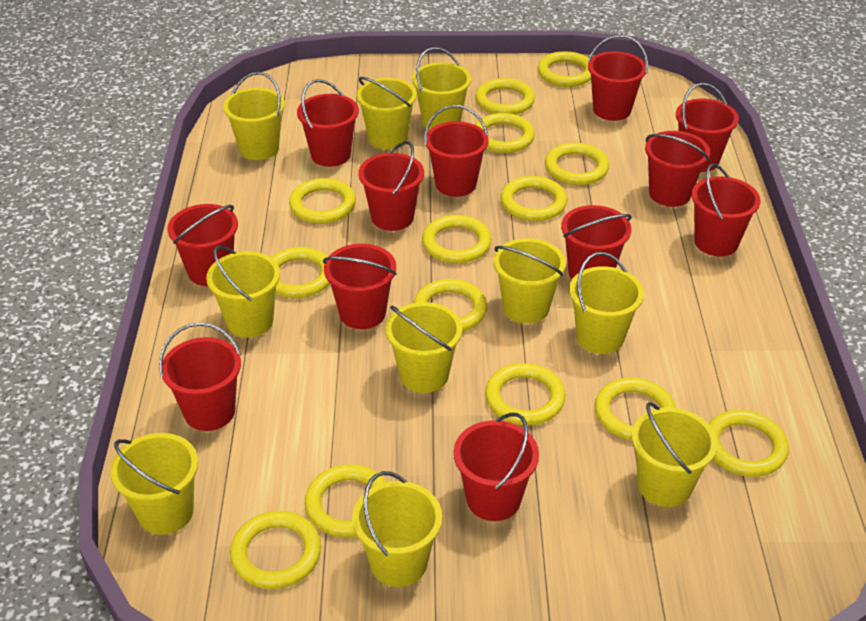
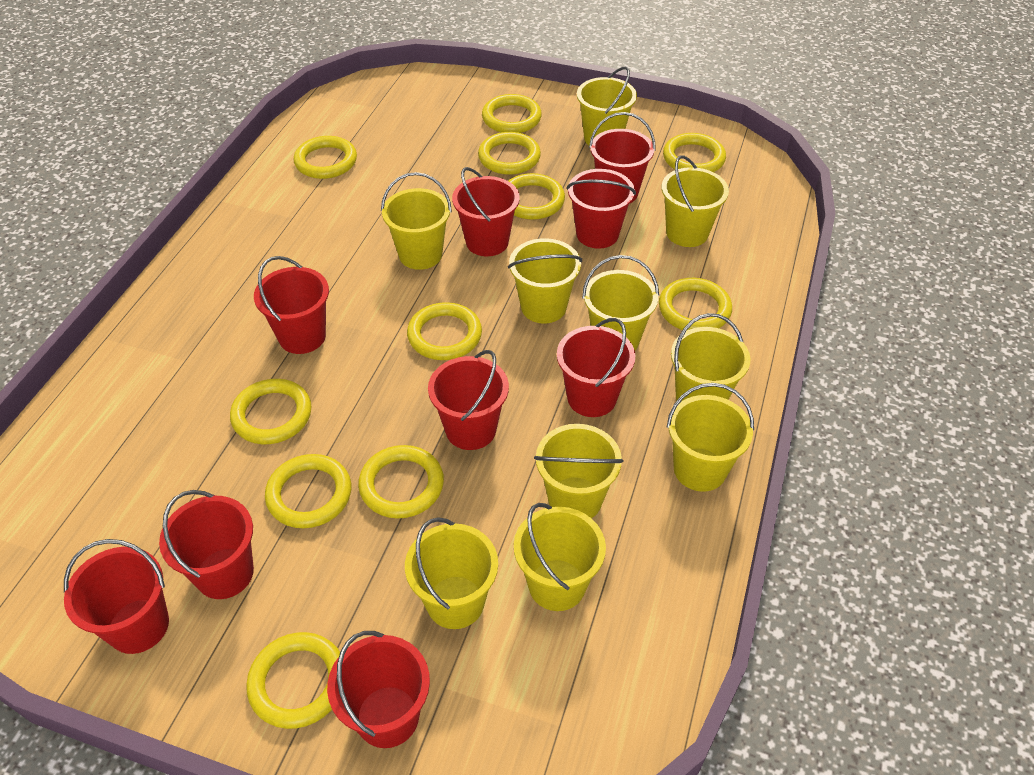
red bucket: 12 -> 9
yellow ring: 14 -> 11

